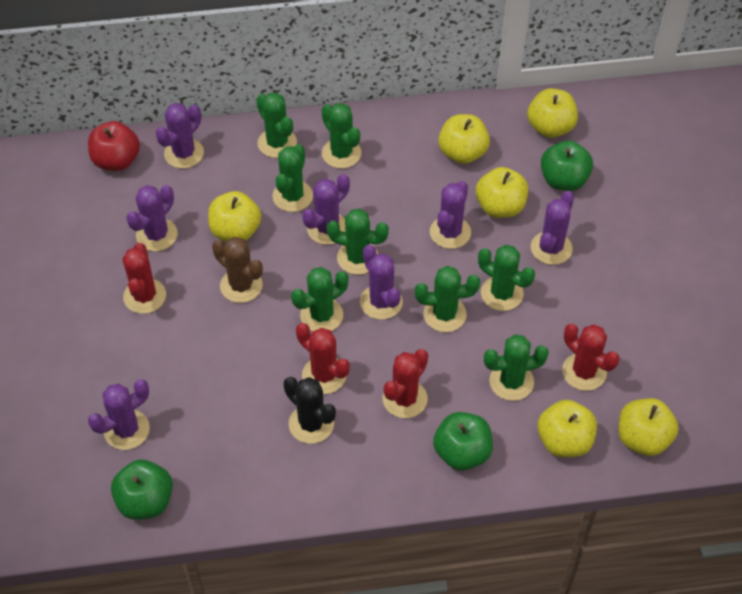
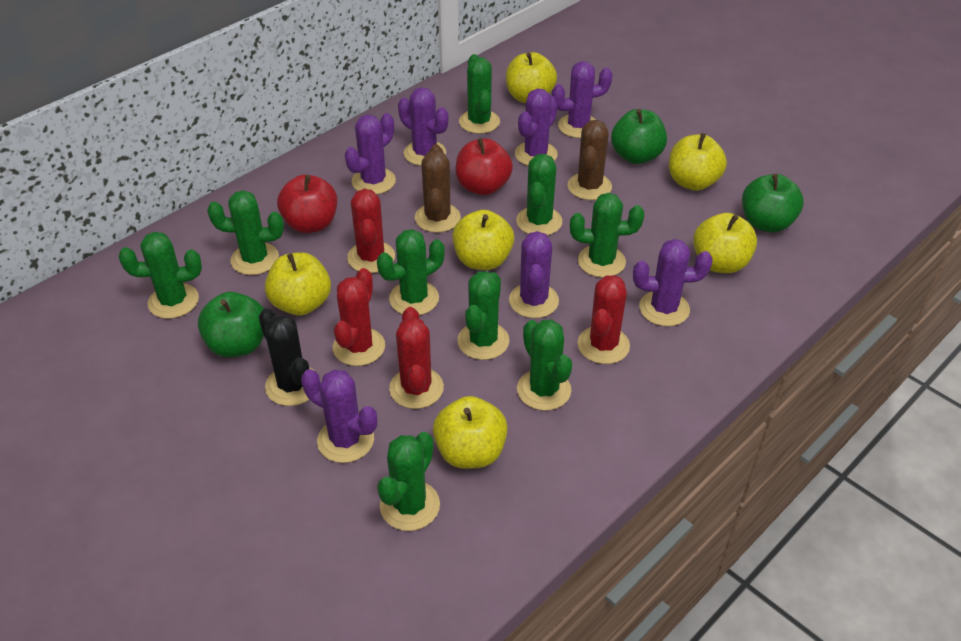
brown cactus: 1 -> 2
green cactus: 8 -> 9
red apple: 1 -> 2

